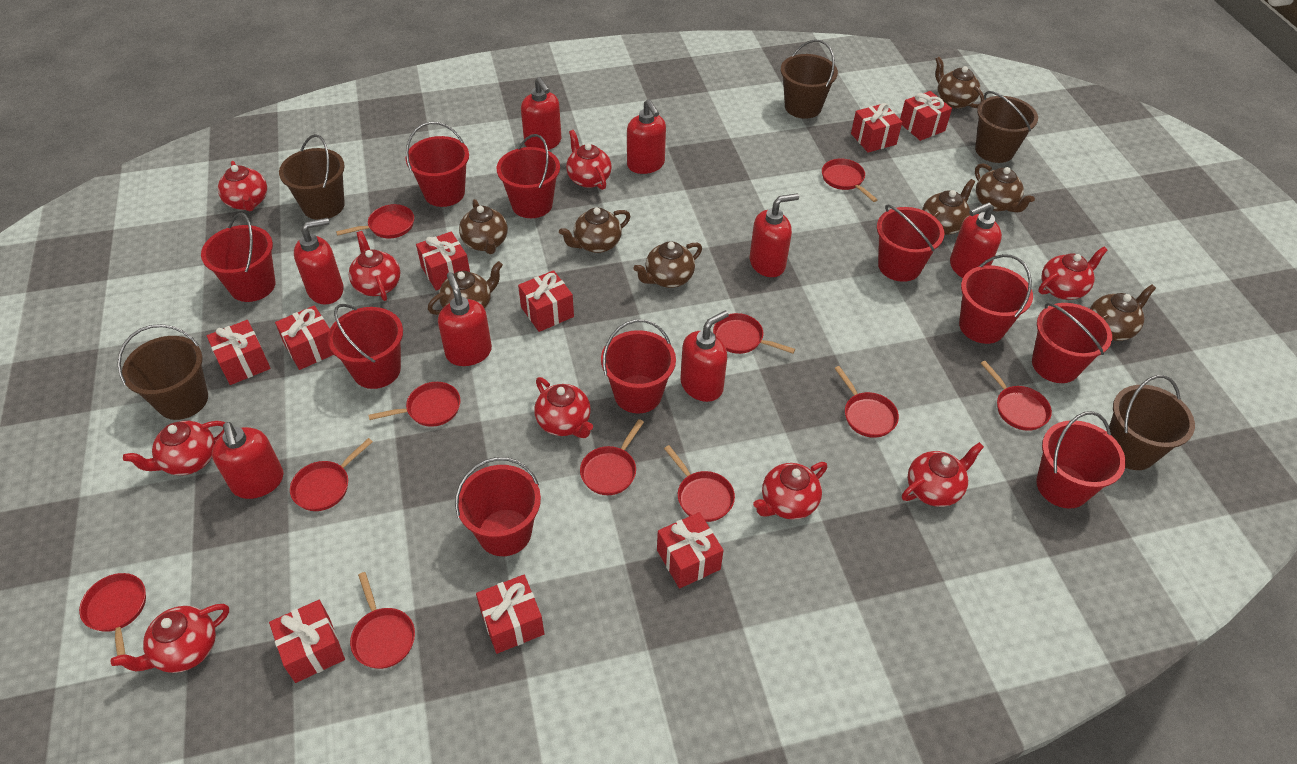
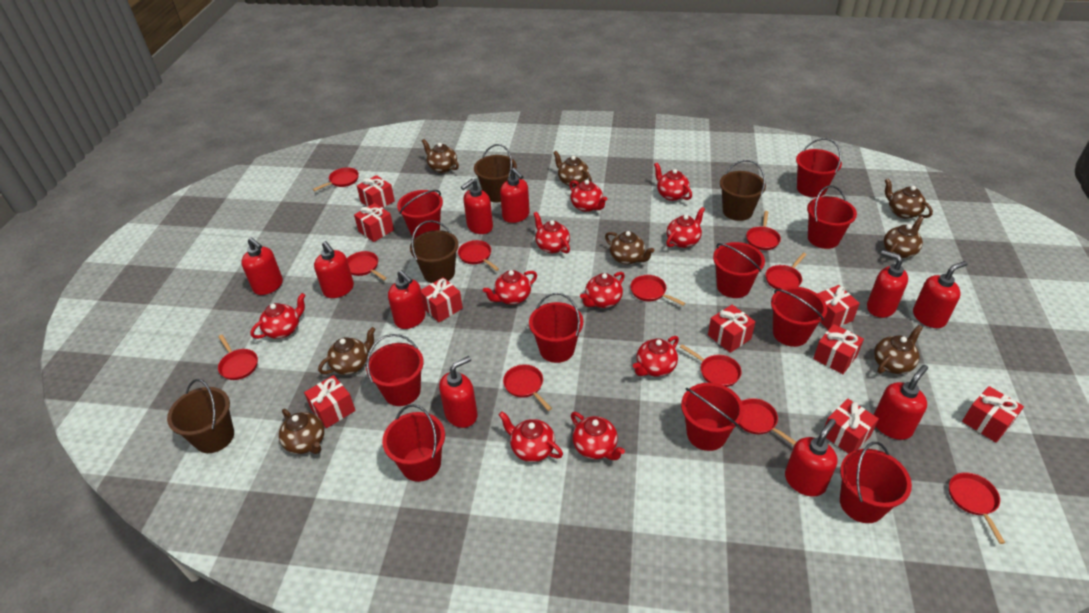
brown bucket: 5 -> 4
red soap dispenser: 8 -> 10
red teapot: 9 -> 10

